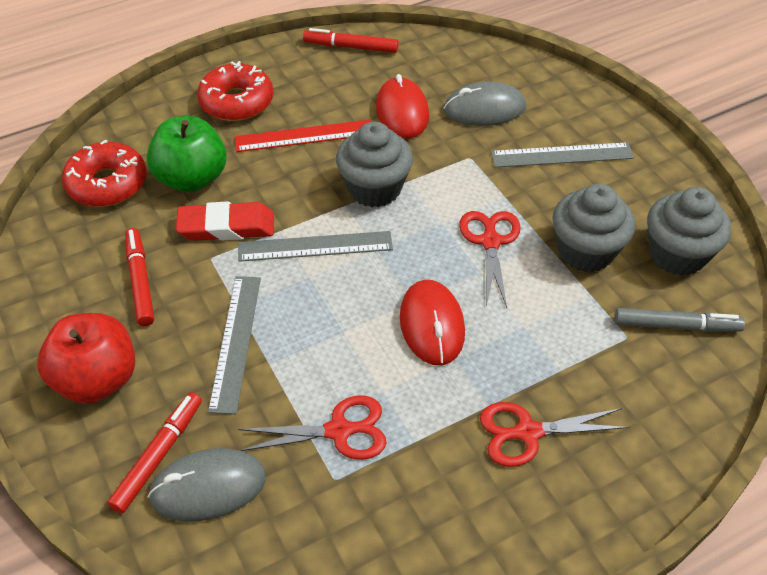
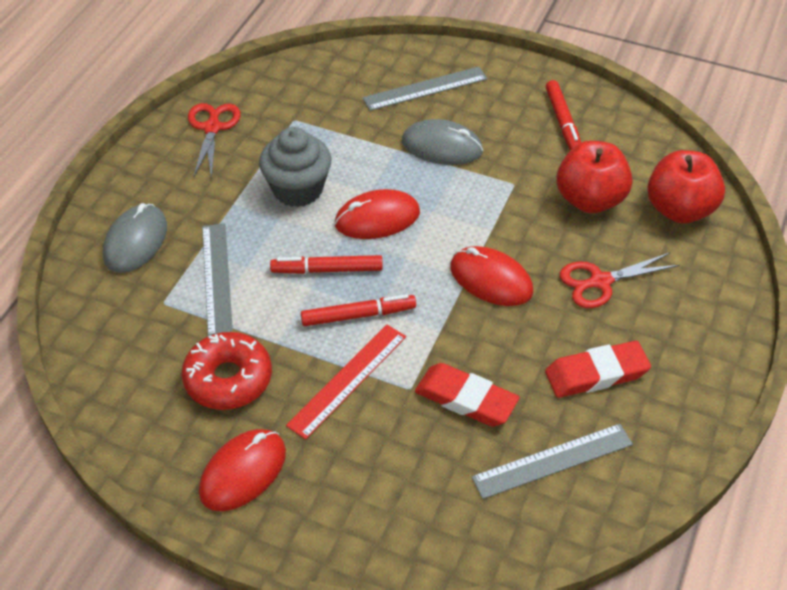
green apple: 1 -> 0
grey cupcake: 3 -> 1
grey marker: 1 -> 0
red apple: 1 -> 2
red donut: 2 -> 1
red eraser: 1 -> 2
red mouse: 2 -> 3
red scissors: 3 -> 2

